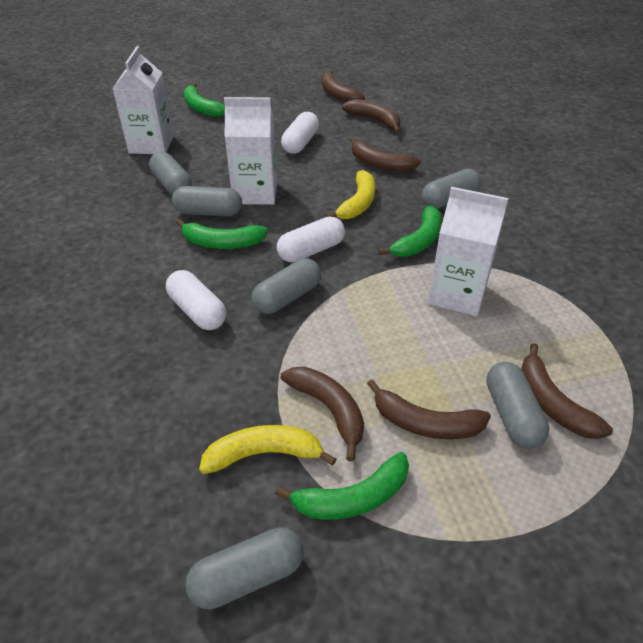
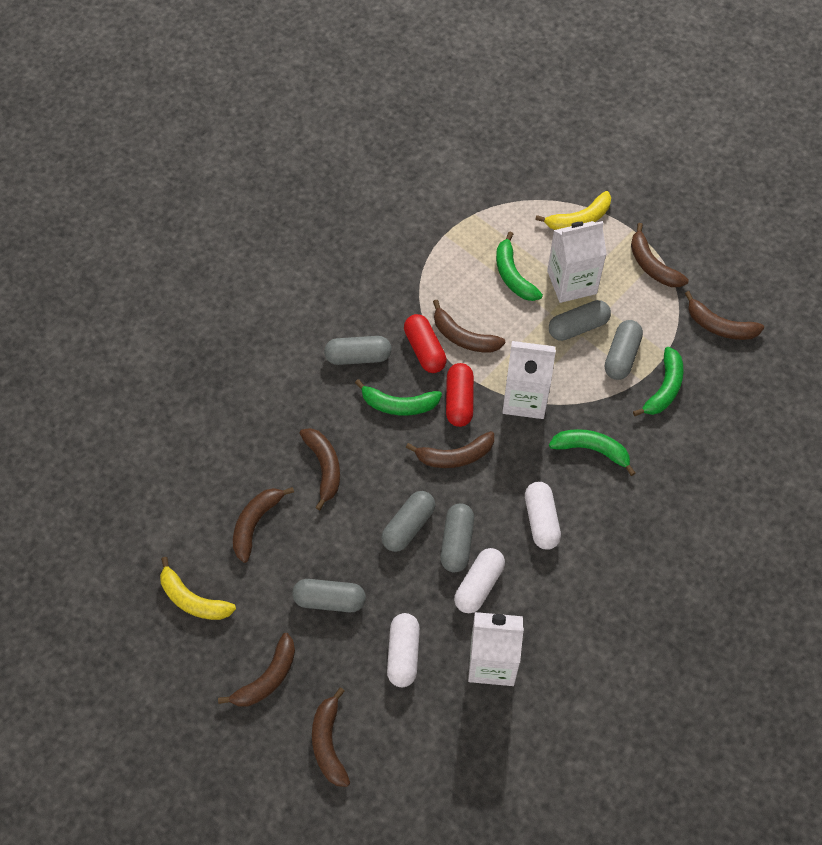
brown banana: 6 -> 8
red capsule: 0 -> 2

